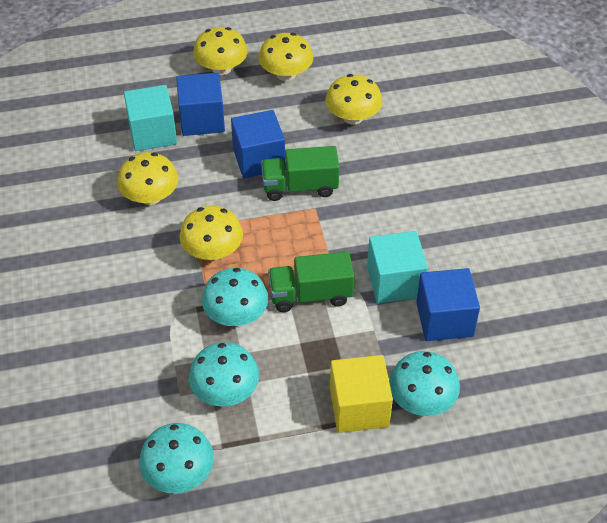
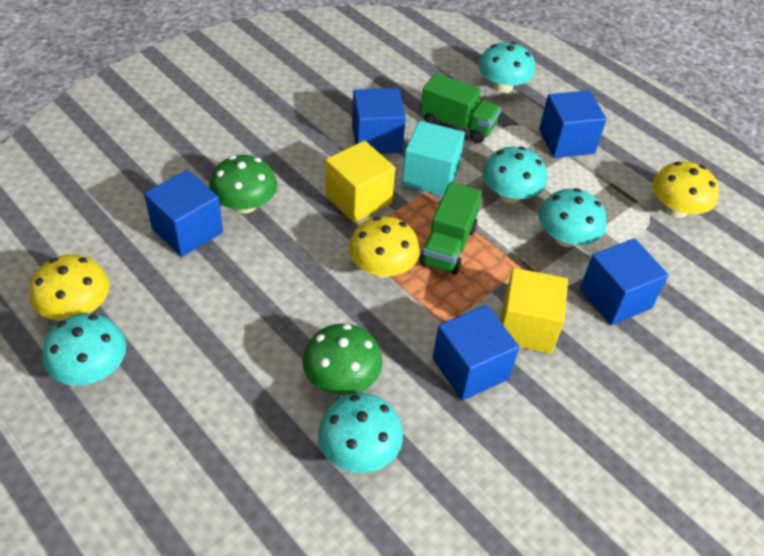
blue cube: 3 -> 5
green mushroom: 0 -> 2
turquoise cube: 2 -> 1
turquoise mushroom: 4 -> 5
yellow cube: 1 -> 2
yellow mushroom: 5 -> 3

